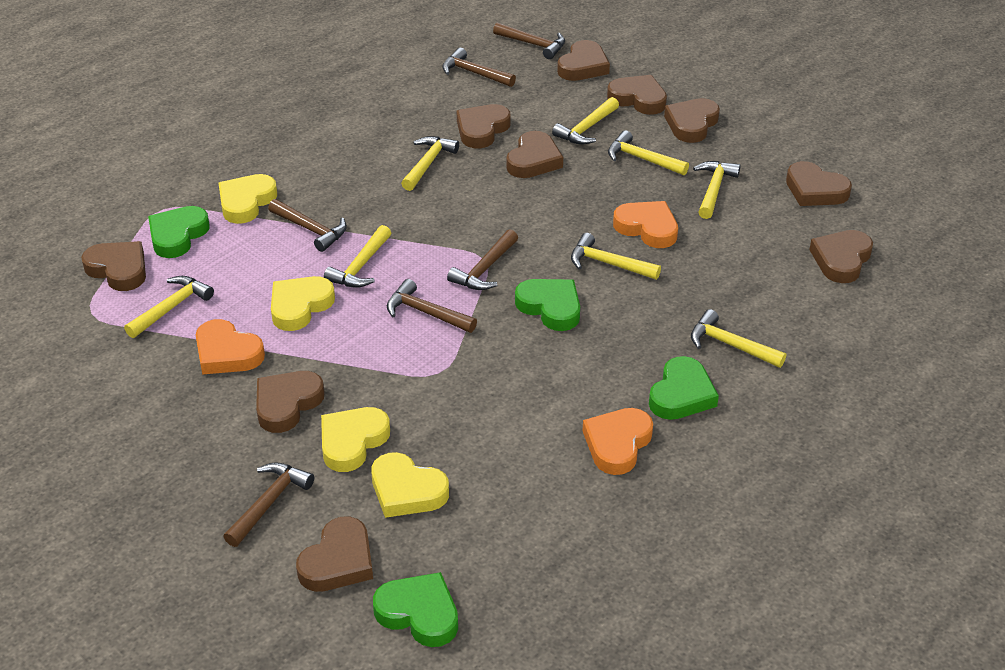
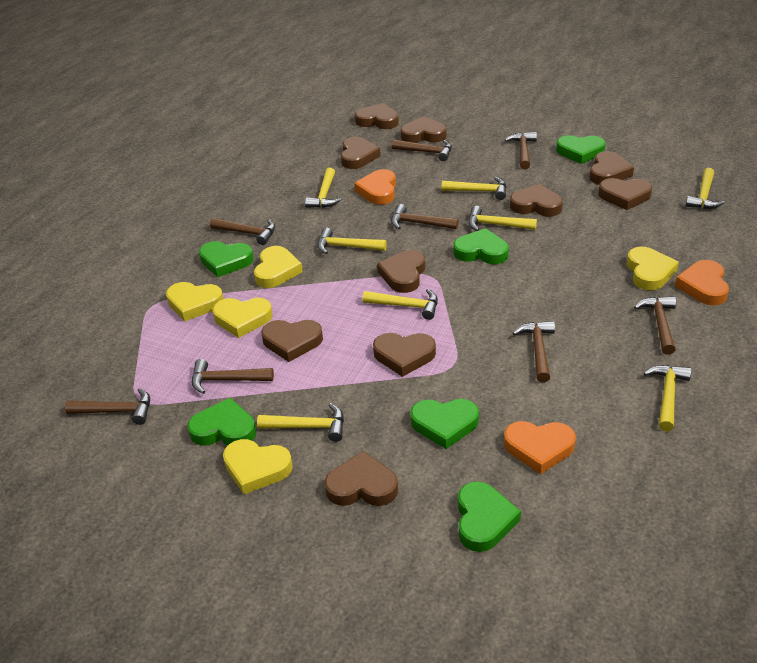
brown hammer: 6 -> 8
green heart: 4 -> 6
yellow heart: 4 -> 5

